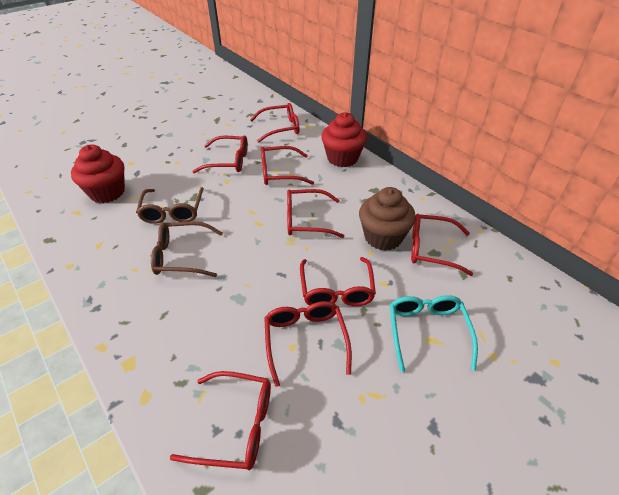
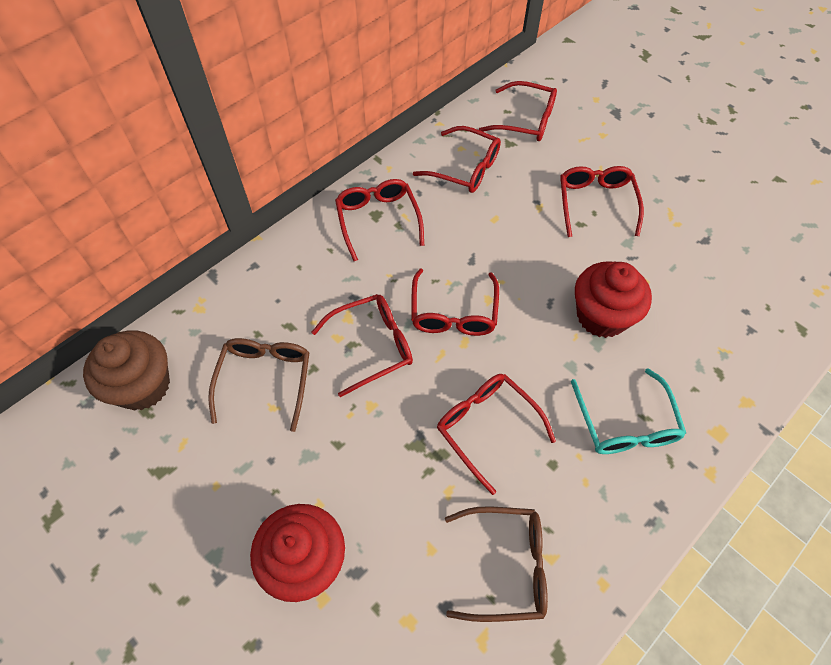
red glasses: 8 -> 7

